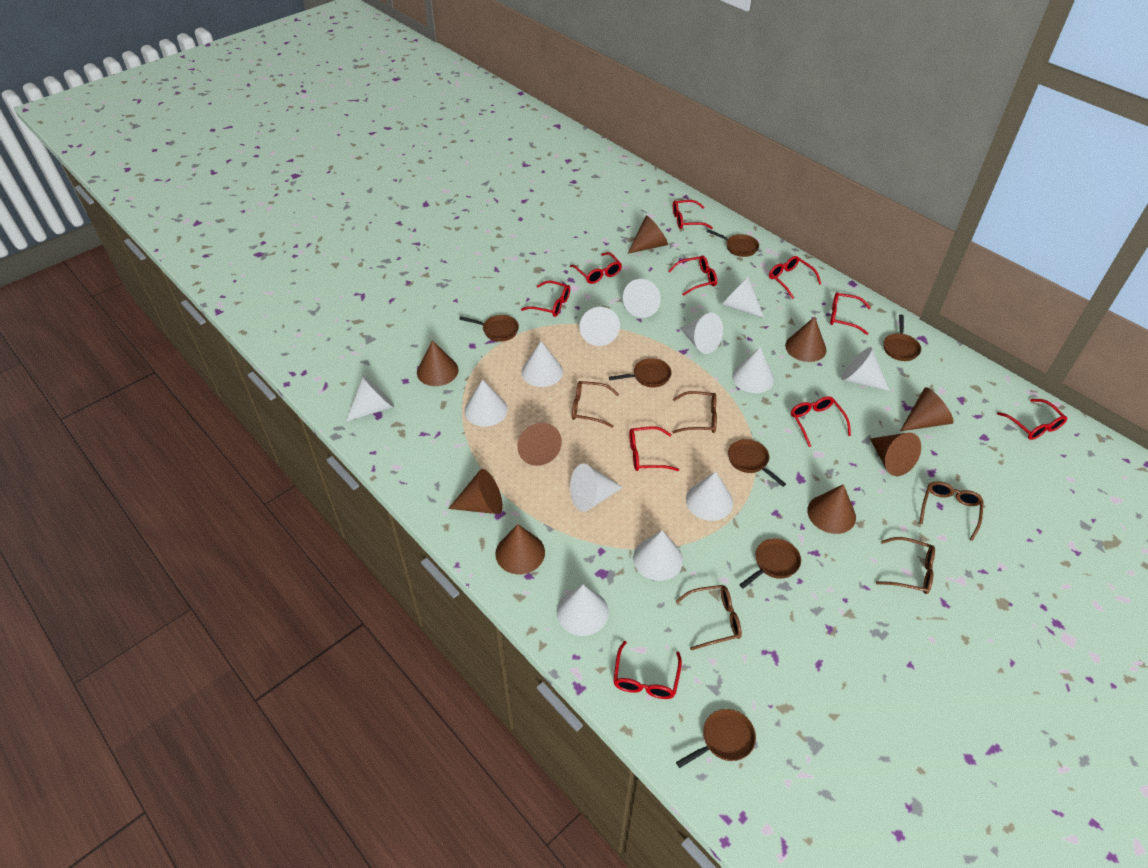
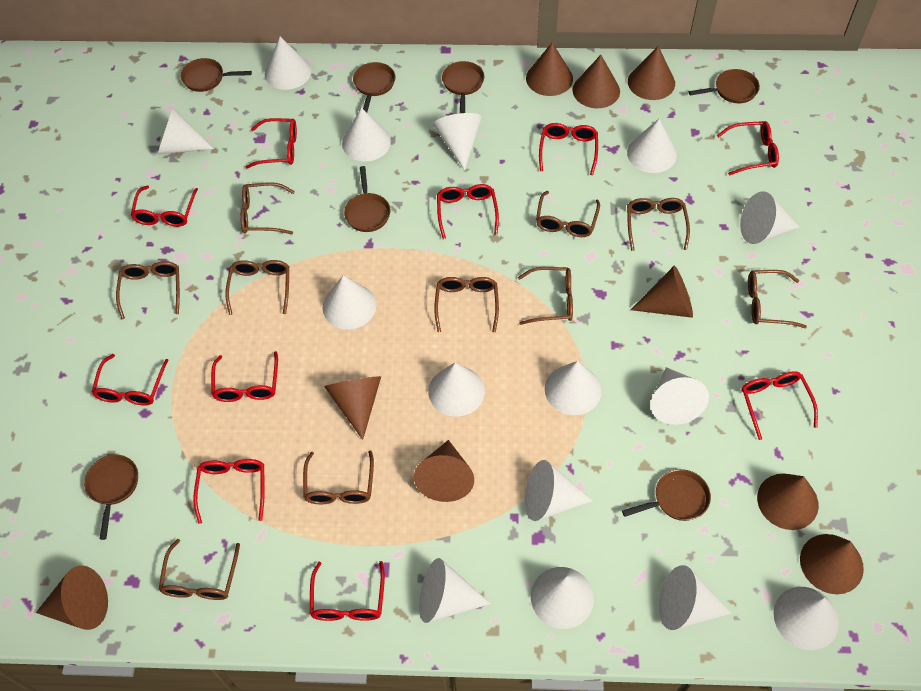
brown glasses: 5 -> 10
white cone: 13 -> 15

